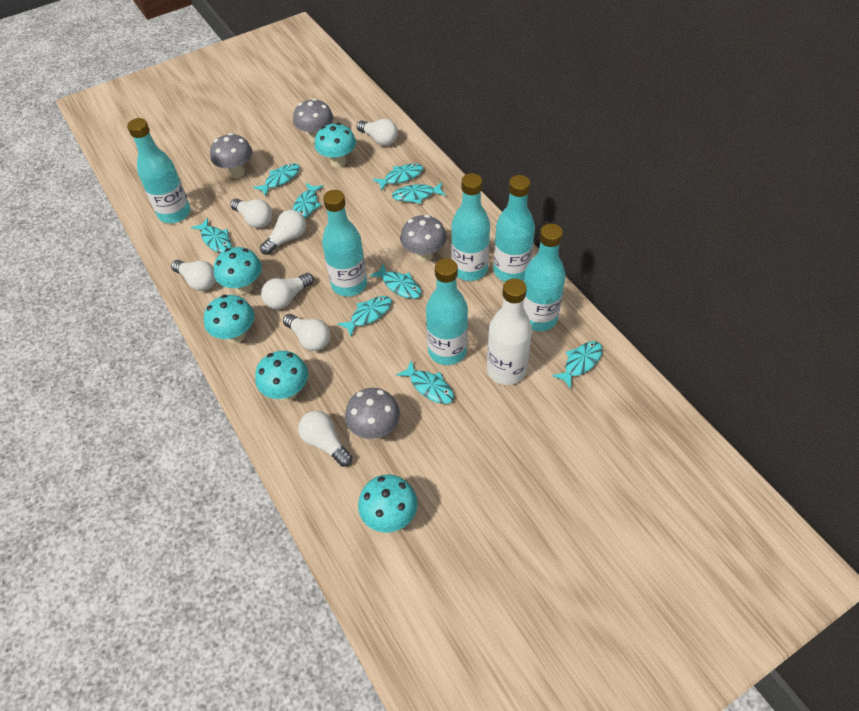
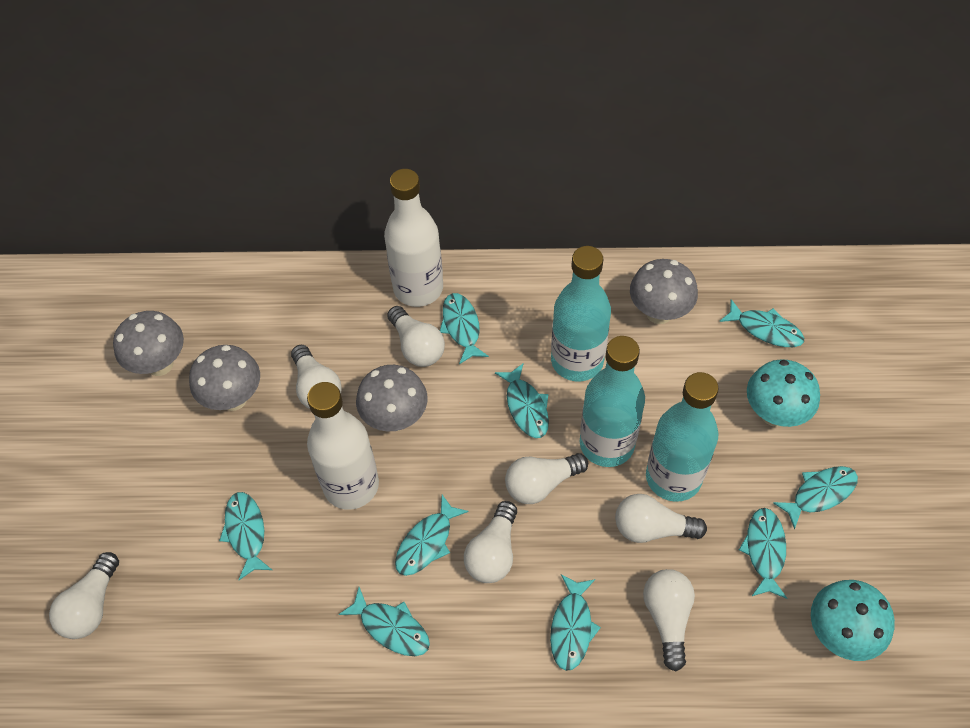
turquoise bottle: 6 -> 3
turquoise mushroom: 5 -> 2
white bottle: 1 -> 2

